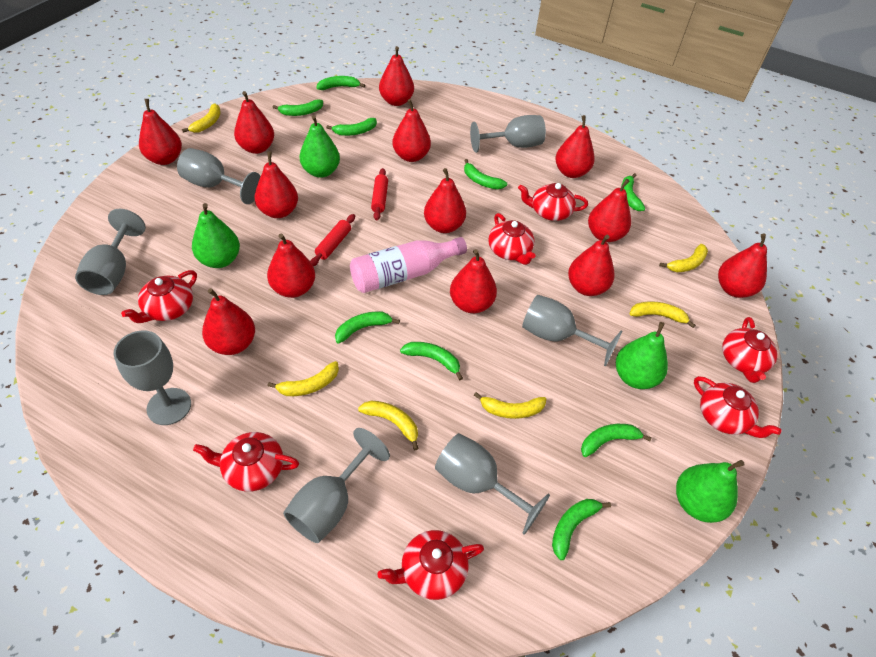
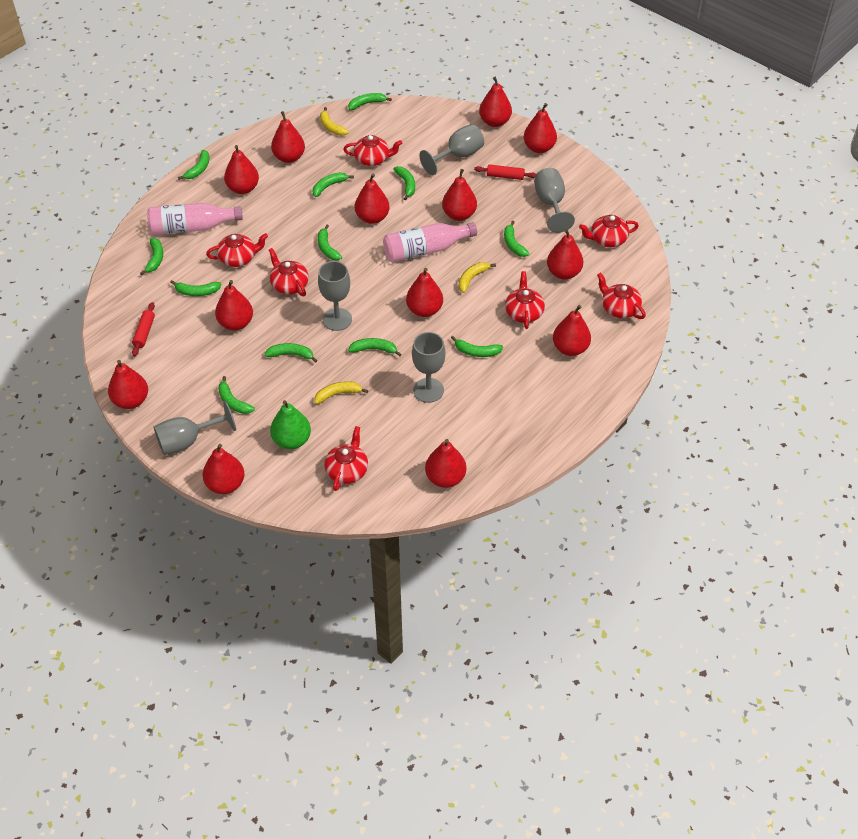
green banana: 9 -> 12
green pear: 4 -> 1
grey goblet: 7 -> 5
pink bottle: 1 -> 2
yellow banana: 6 -> 3

